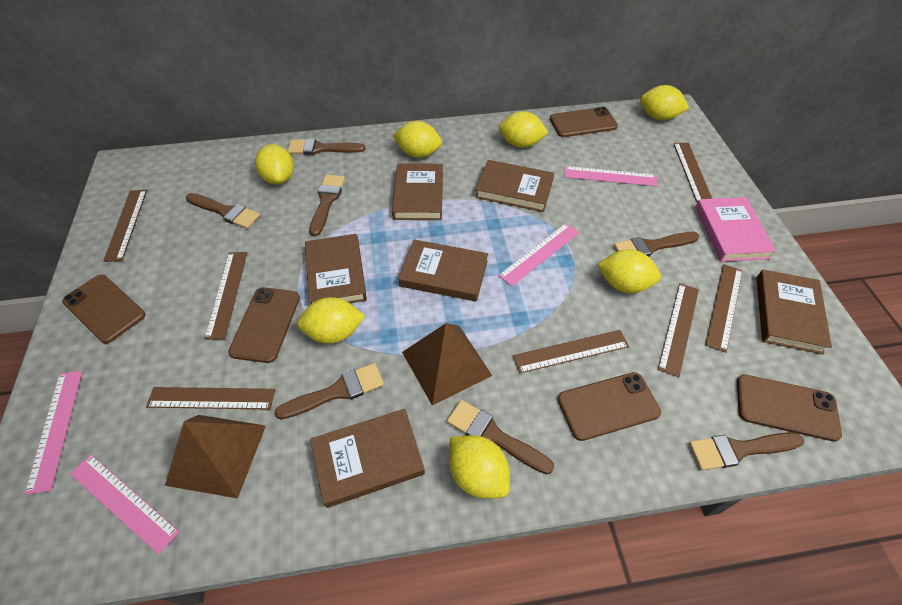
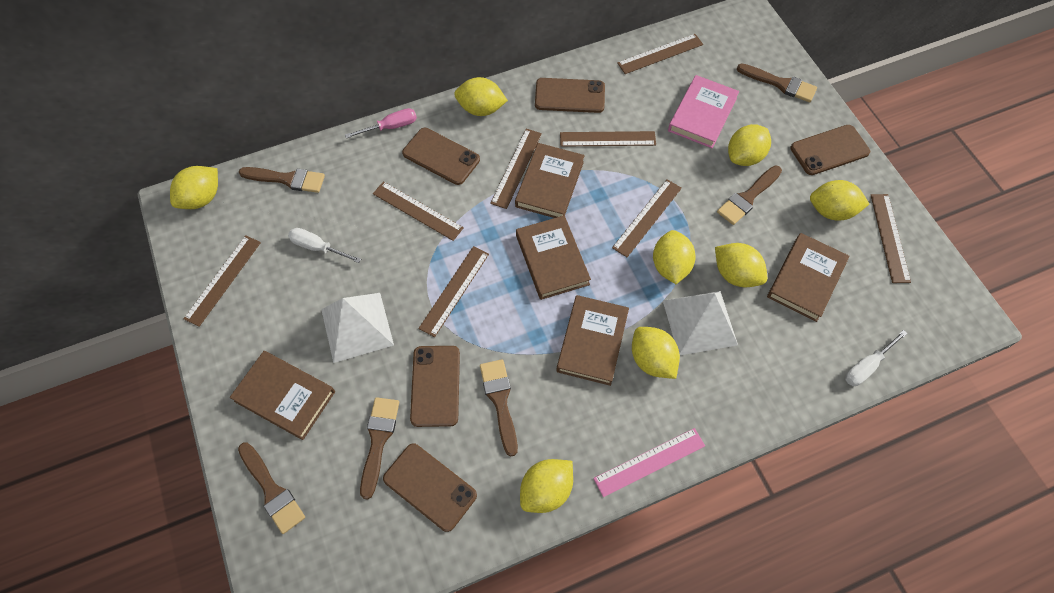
brown book: 6 -> 5
brown brush: 7 -> 6
brown pyramid: 2 -> 0
brown ruler: 7 -> 8
pink ruler: 4 -> 1
pink screwdriver: 0 -> 1
white pyramid: 0 -> 2
white screwdriver: 0 -> 2
yellow lemon: 7 -> 8

